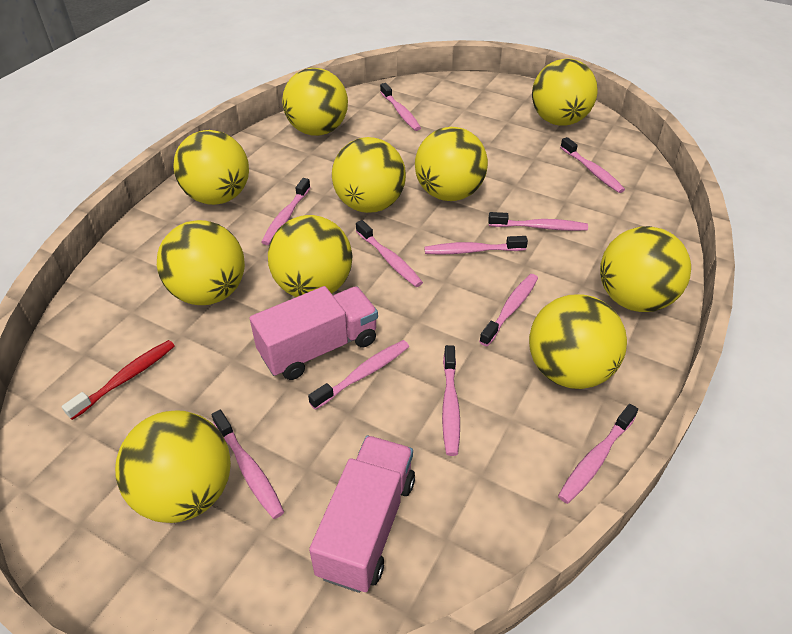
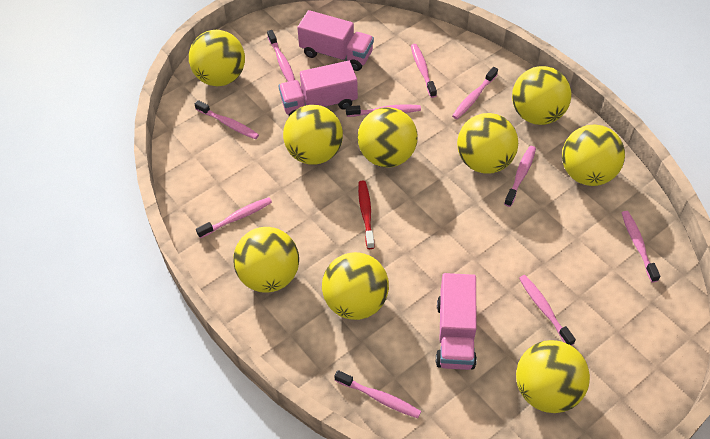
pink toothbrush: 11 -> 10
pink truck: 2 -> 3
yellow ball: 10 -> 9

